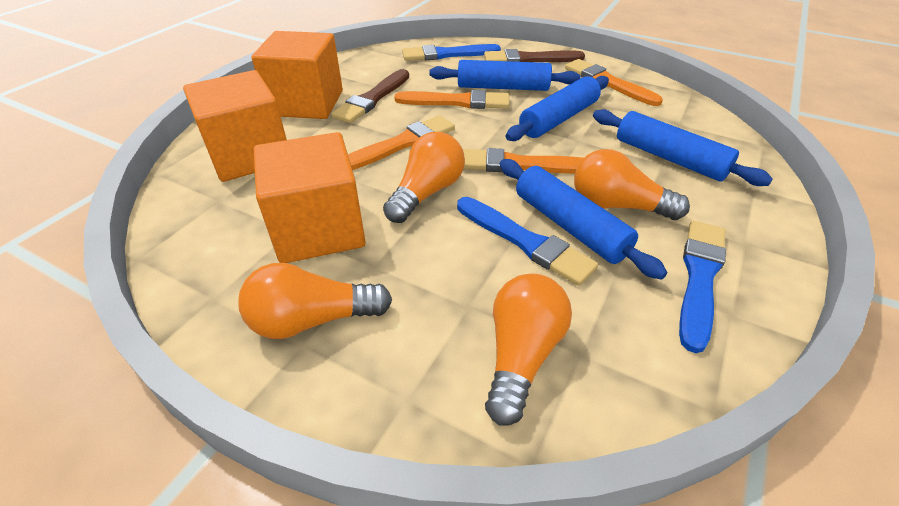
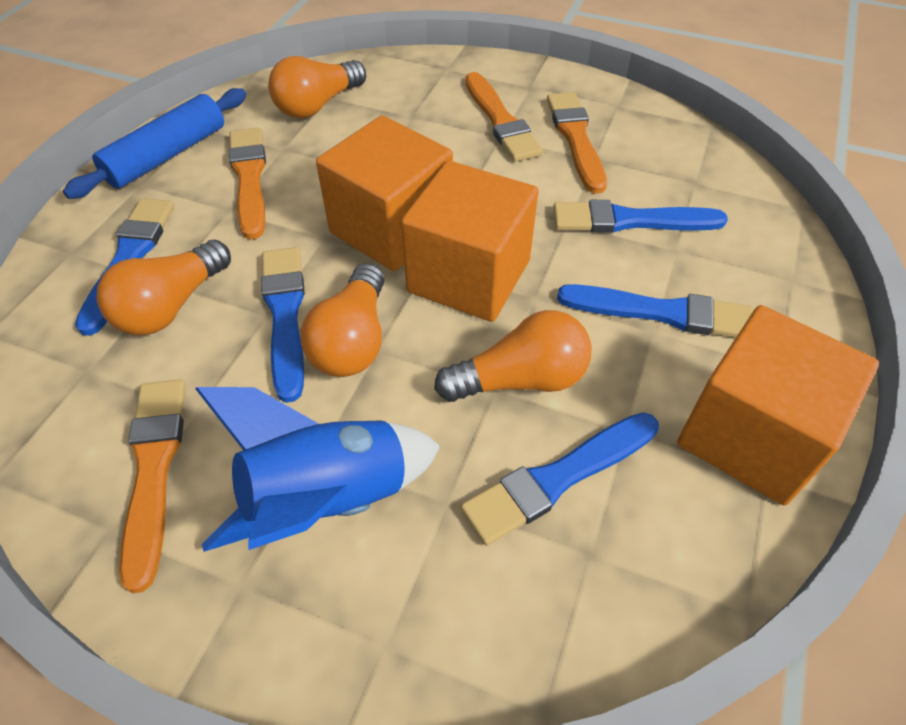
blue brush: 3 -> 5
blue rocket: 0 -> 1
blue rolling pin: 4 -> 1
brown brush: 2 -> 0

